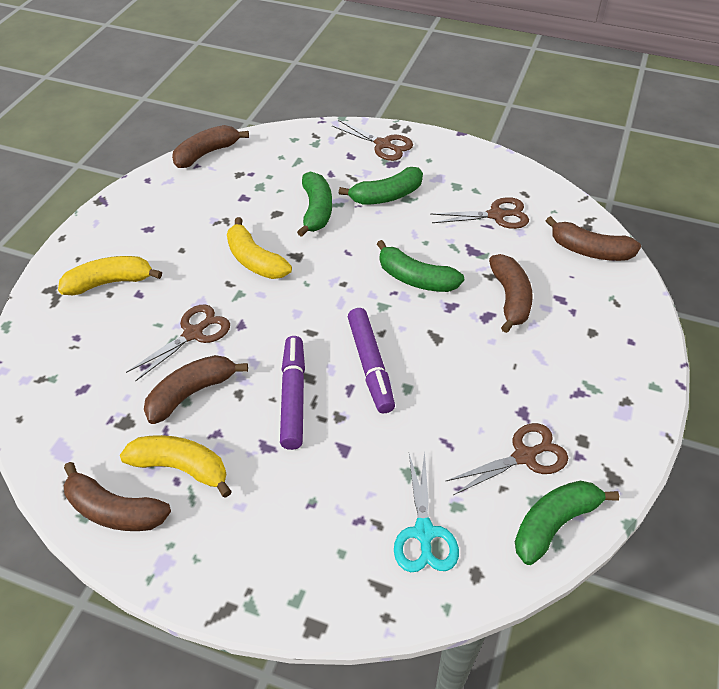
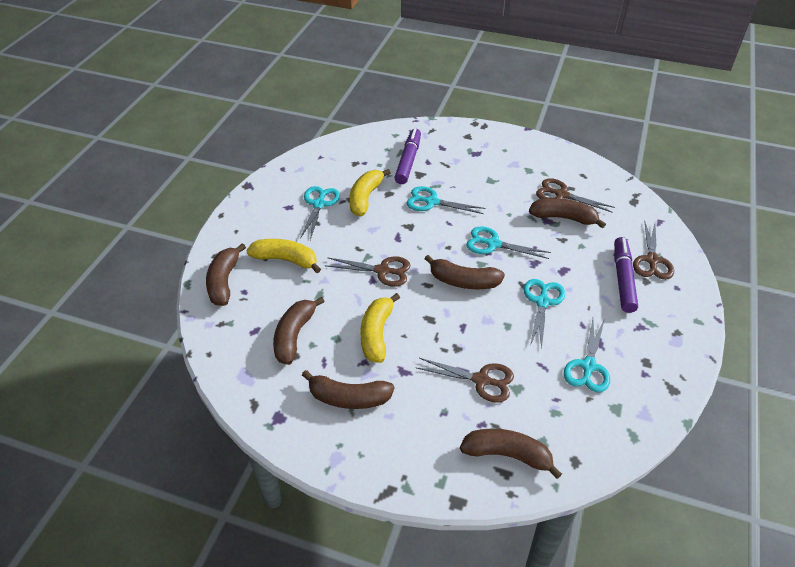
brown banana: 5 -> 6
green banana: 4 -> 0
turquoise scissors: 1 -> 5

